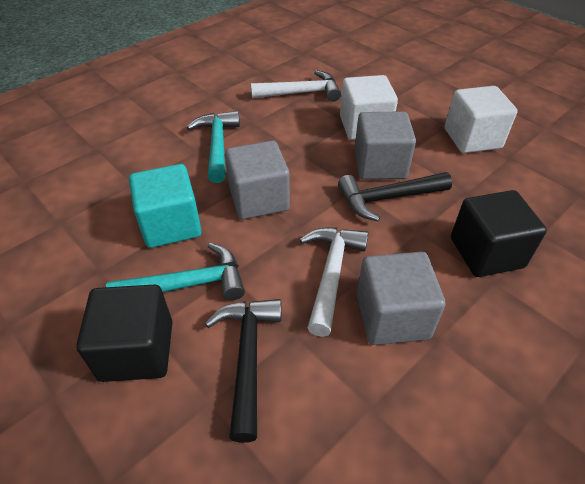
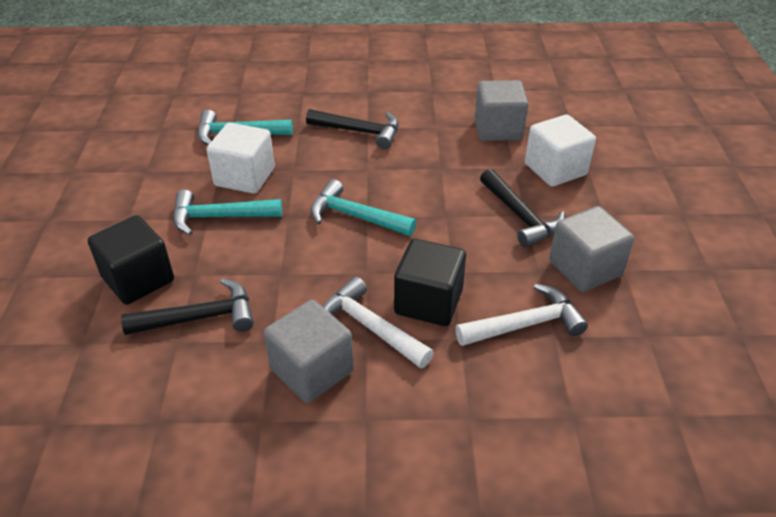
black hammer: 2 -> 3
turquoise cube: 1 -> 0
turquoise hammer: 2 -> 3

